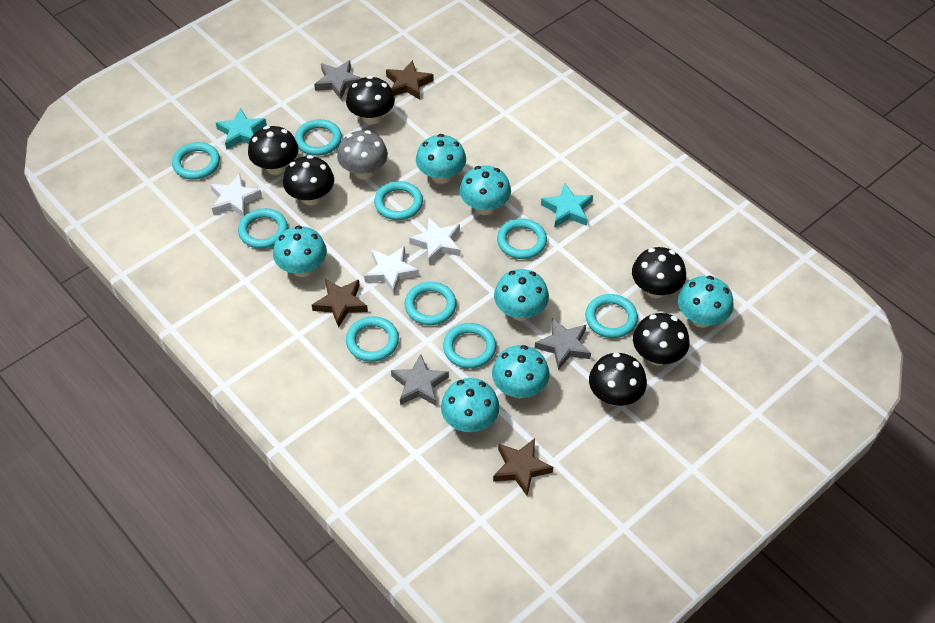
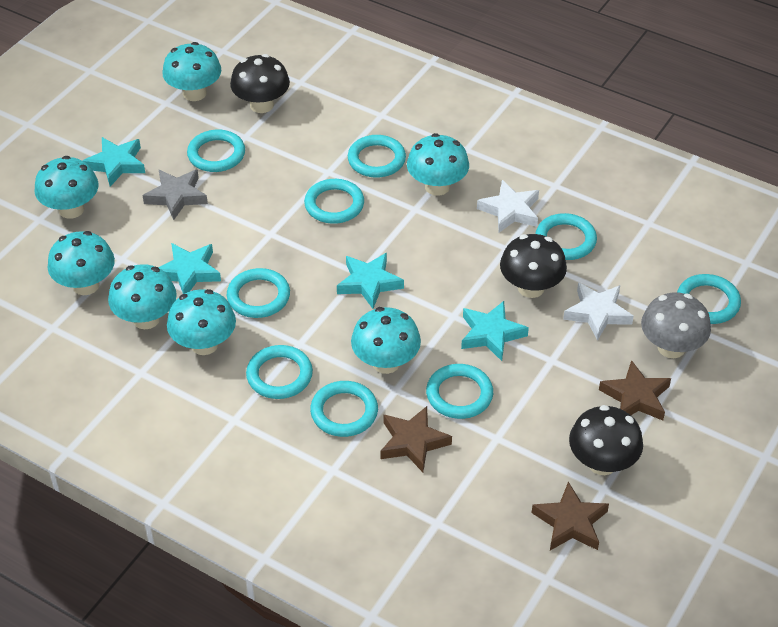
black mushroom: 6 -> 3
grey star: 3 -> 1
turquoise star: 2 -> 4
white star: 3 -> 2

